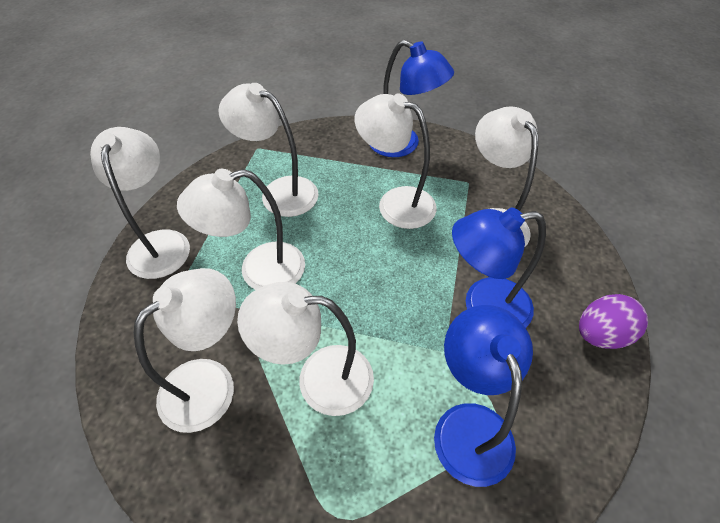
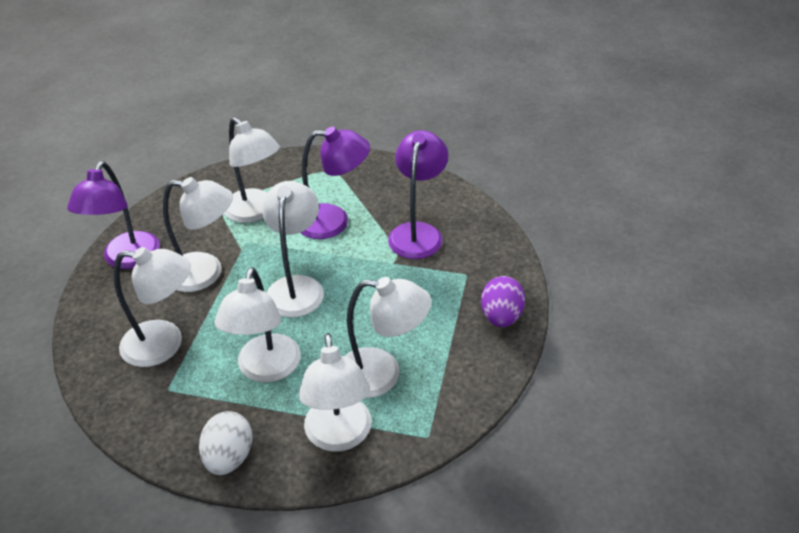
blue lamp: 3 -> 0
purple lamp: 0 -> 3
white egg: 0 -> 1

